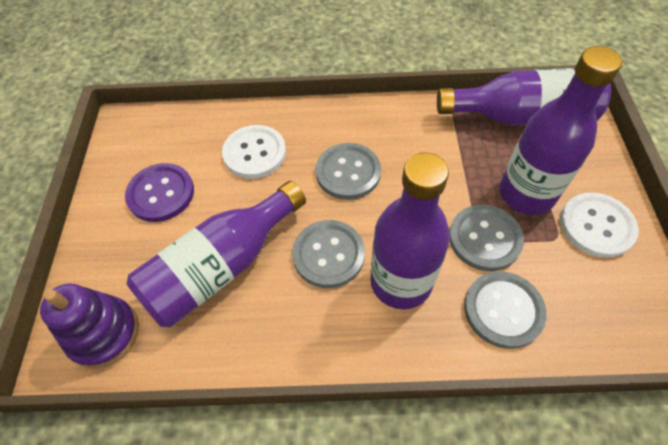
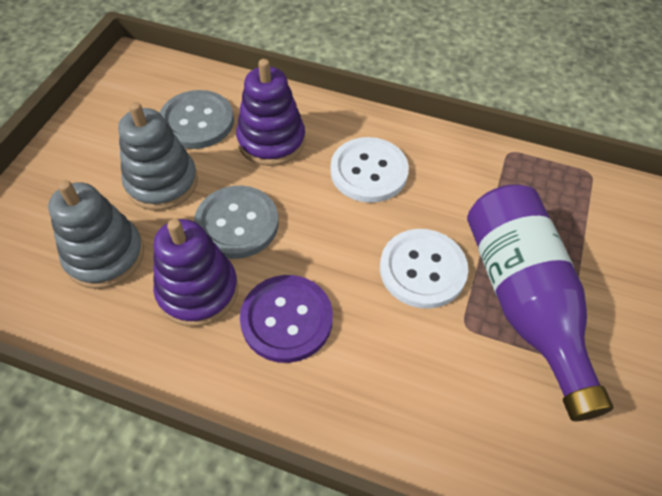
grey button: 4 -> 2
grey stacking toy: 0 -> 2
purple bottle: 4 -> 1
purple stacking toy: 1 -> 2

